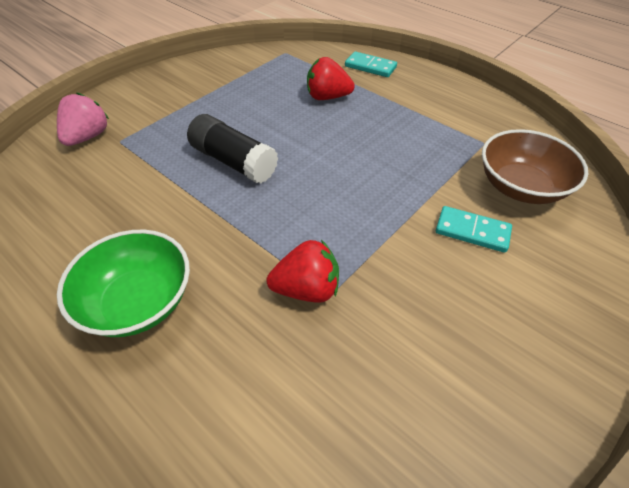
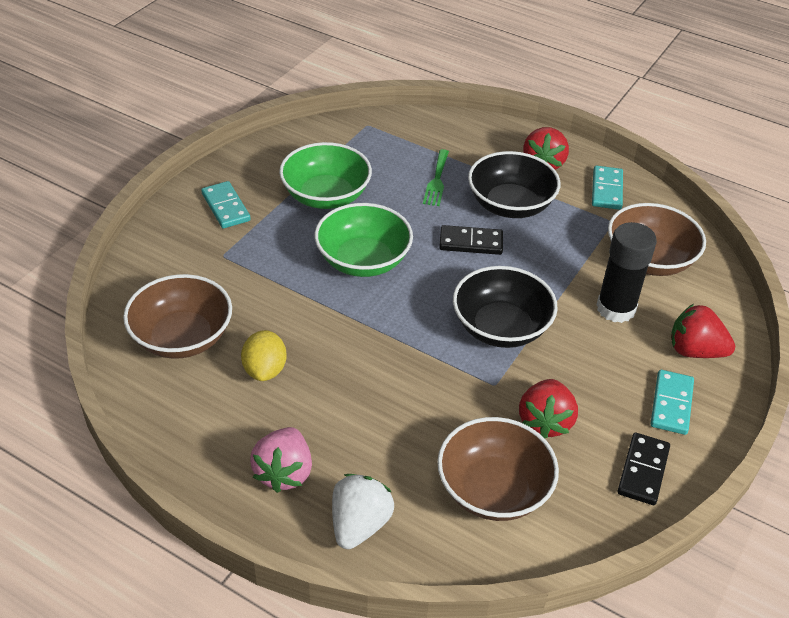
black bowl: 0 -> 2
black domino: 0 -> 2
brown bowl: 1 -> 3
green bowl: 1 -> 2
green fork: 0 -> 1
red strawberry: 2 -> 3
turquoise domino: 2 -> 3
white strawberry: 0 -> 1
yellow lemon: 0 -> 1

